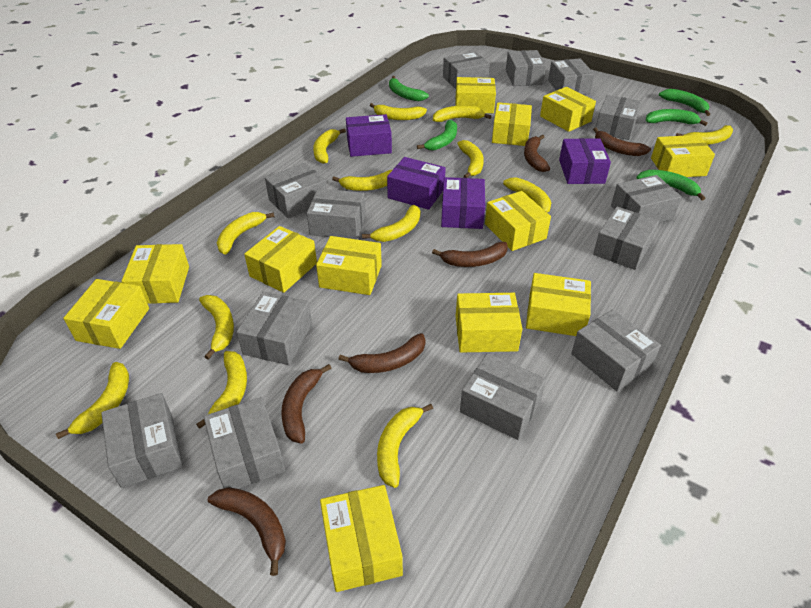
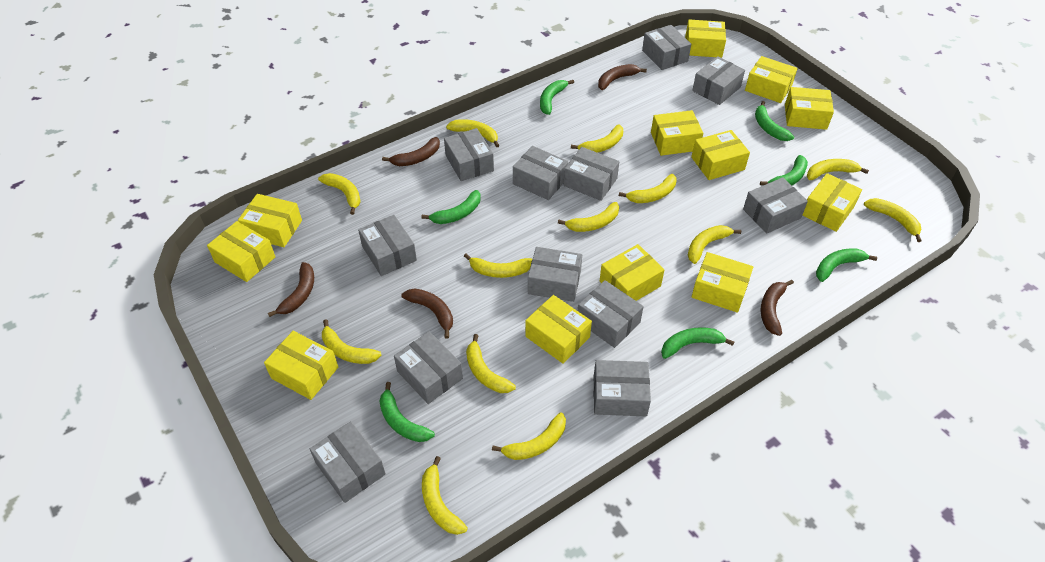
brown banana: 6 -> 5
green banana: 5 -> 7
grey box: 13 -> 12
purple box: 4 -> 0

